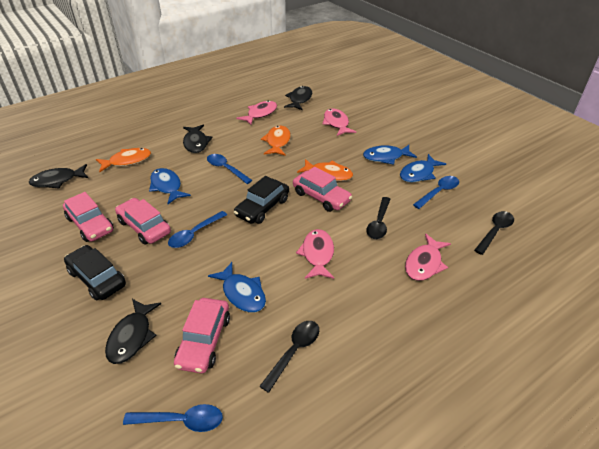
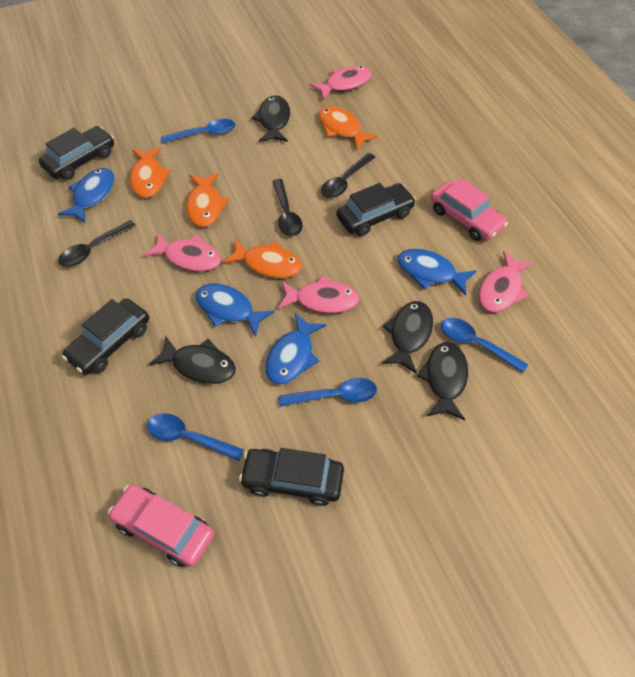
black car: 2 -> 4
orange fish: 3 -> 4
pink car: 4 -> 2

